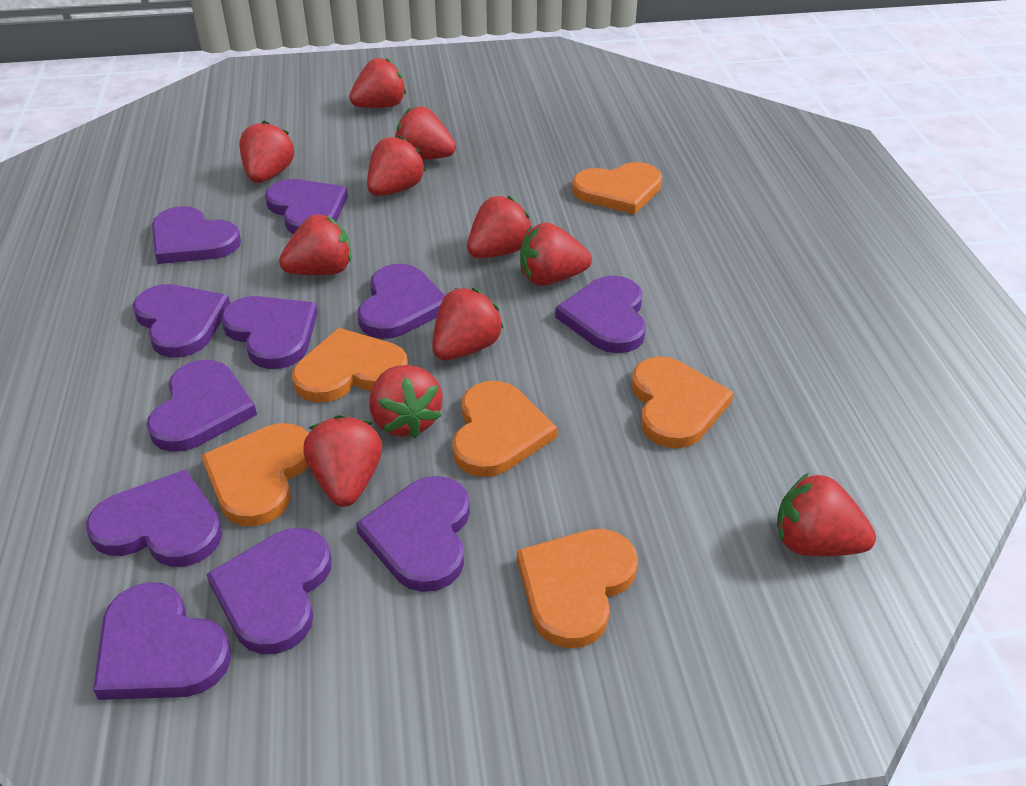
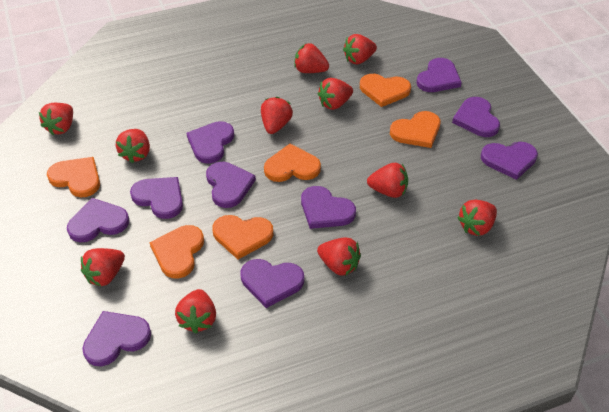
purple heart: 11 -> 10

